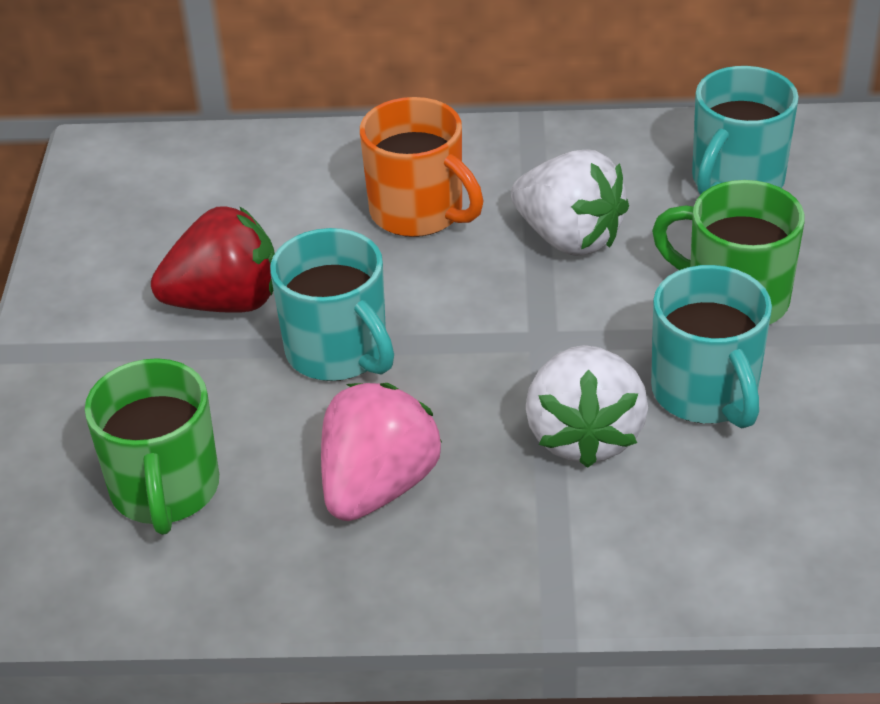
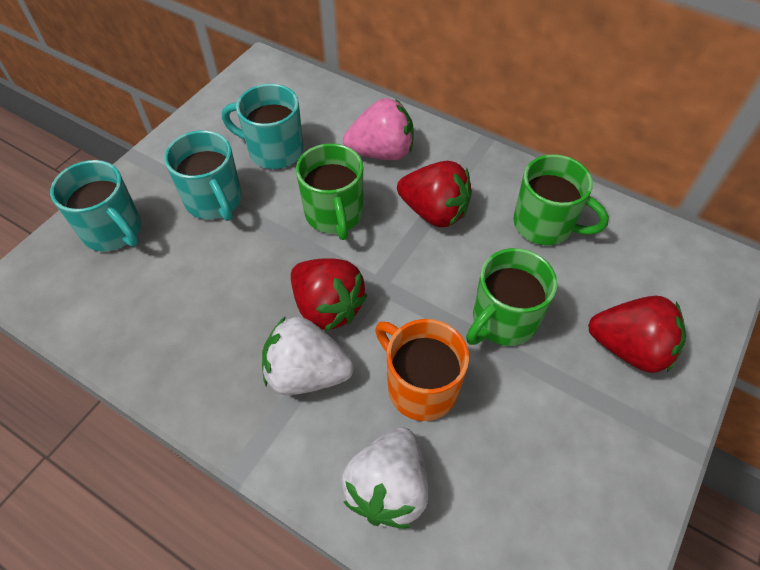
green mug: 2 -> 3
red strawberry: 1 -> 3

